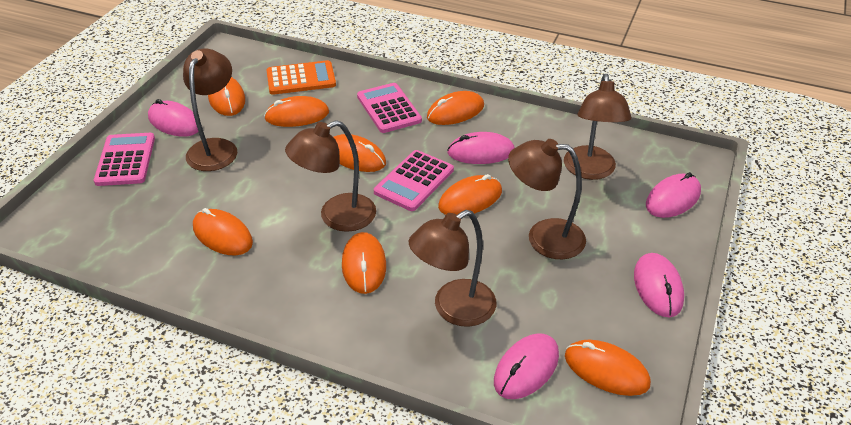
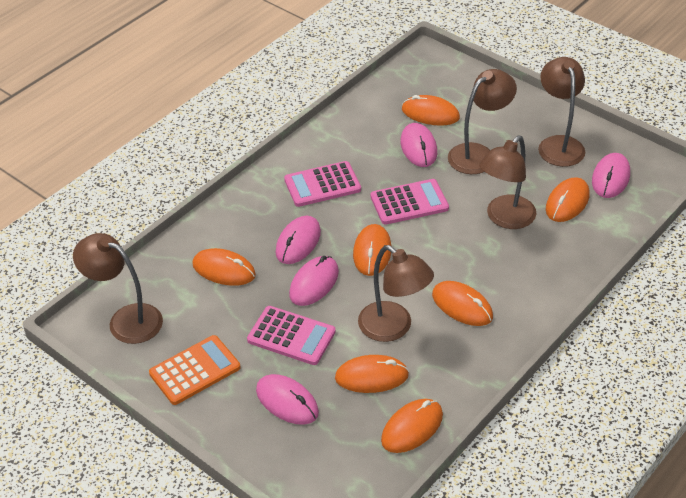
orange mouse: 8 -> 7

